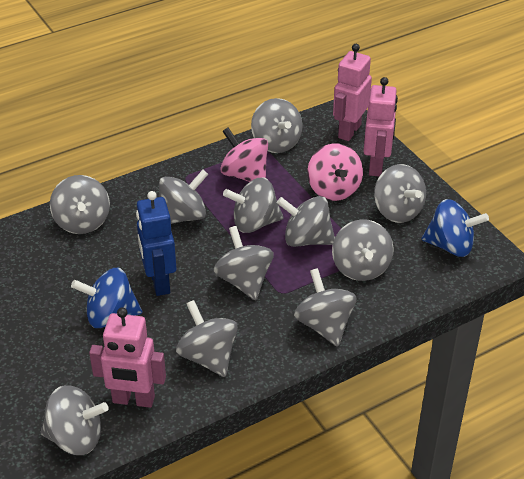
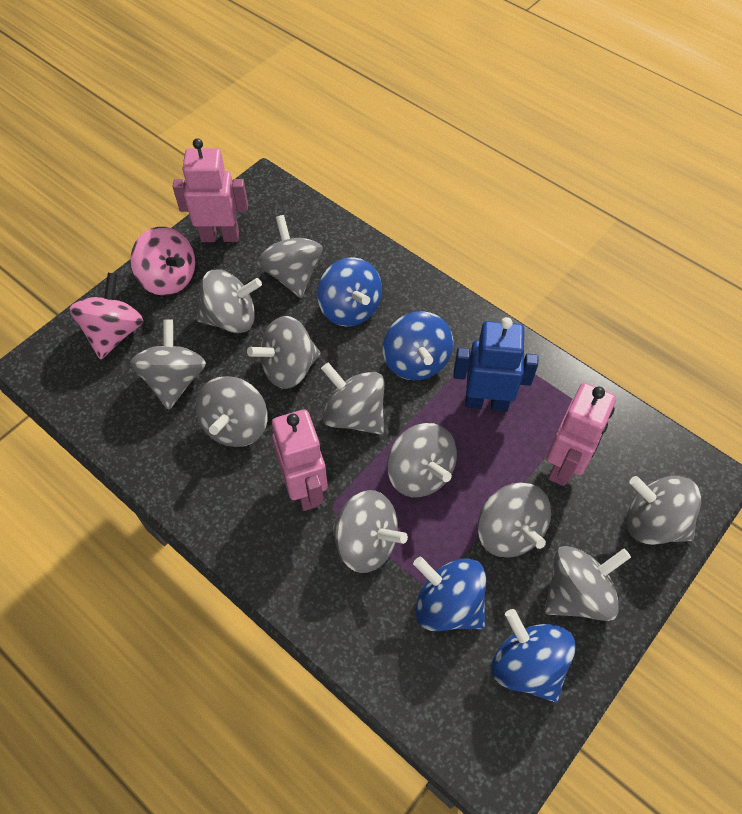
blue spinning top: 2 -> 4

